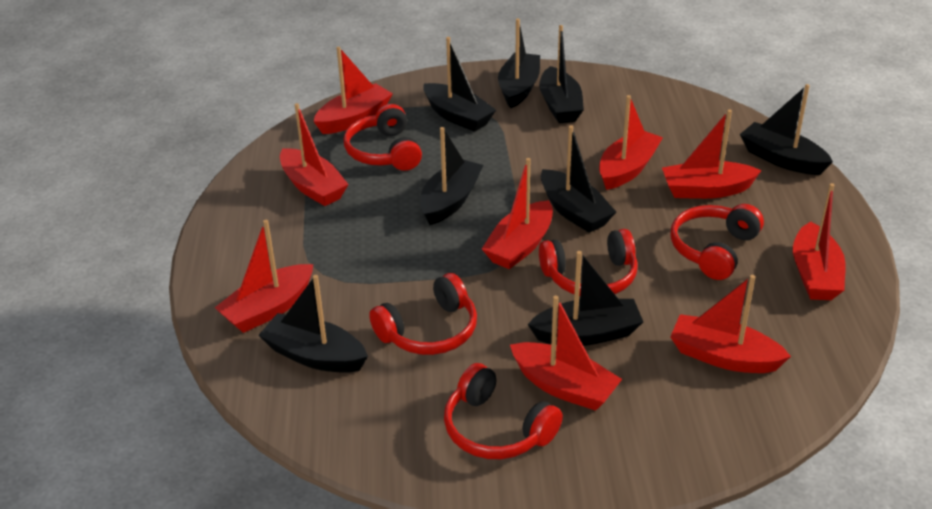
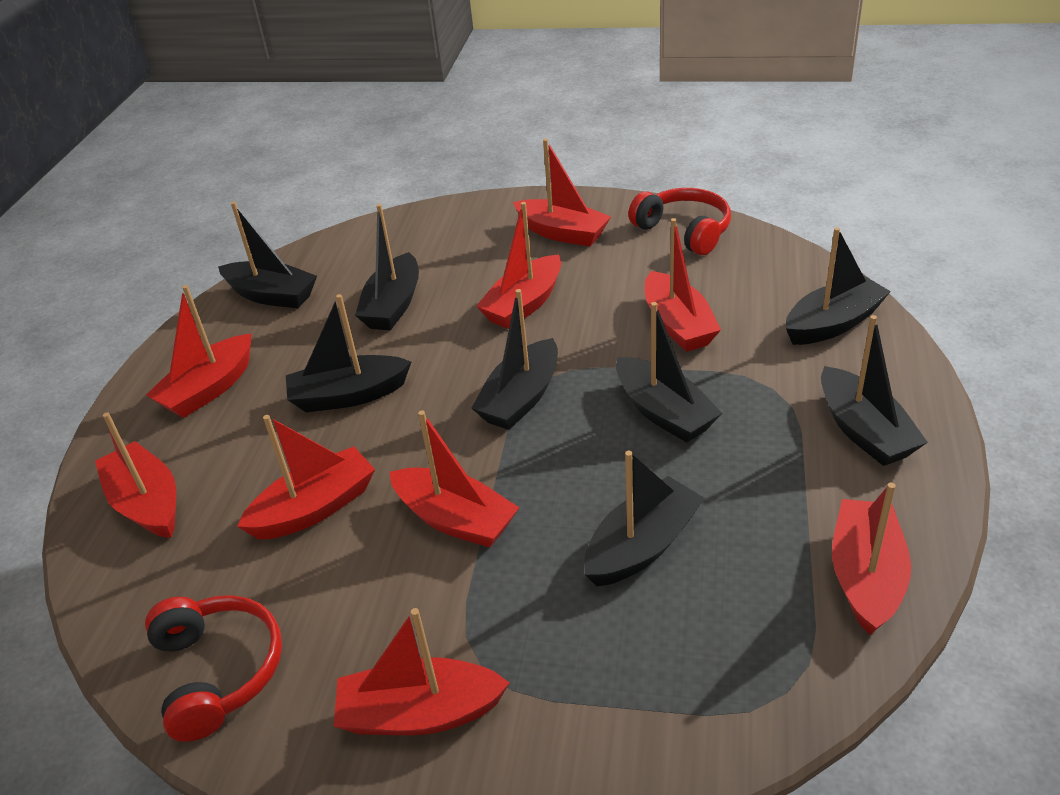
red headphones: 5 -> 2

